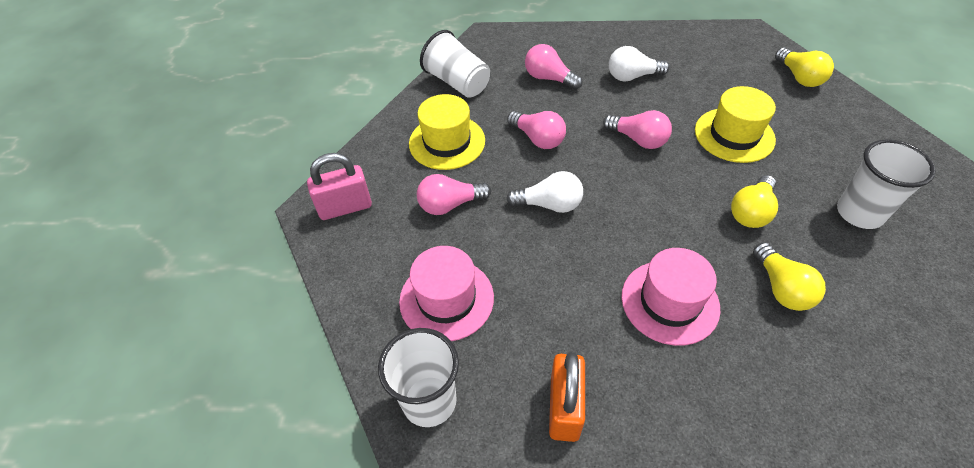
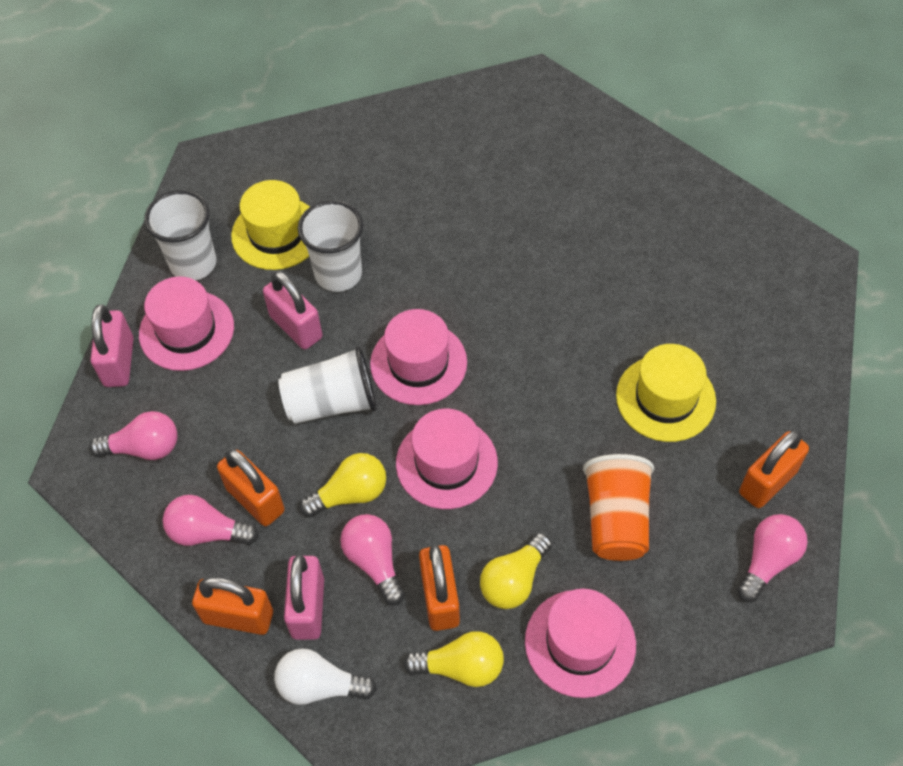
orange cup: 0 -> 1
orange padlock: 1 -> 4
pink hat: 2 -> 4
pink padlock: 1 -> 3
white light bulb: 2 -> 1

